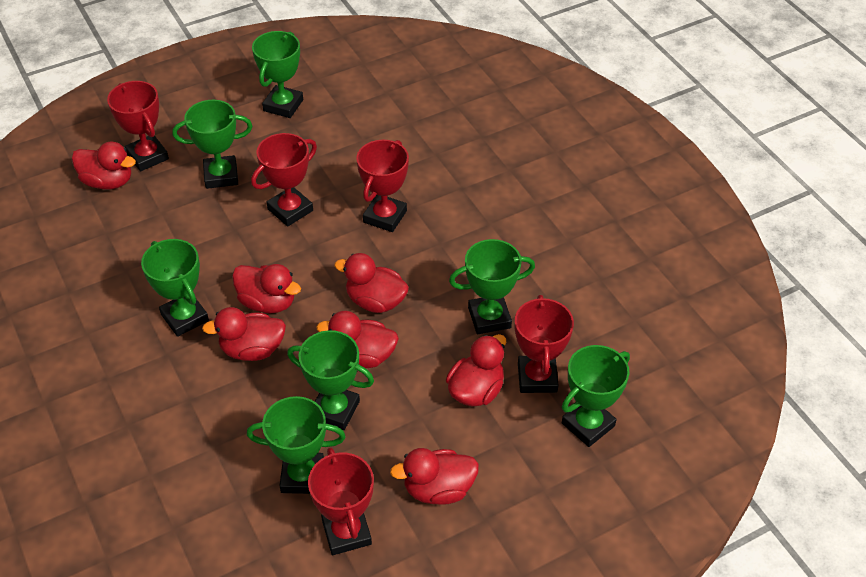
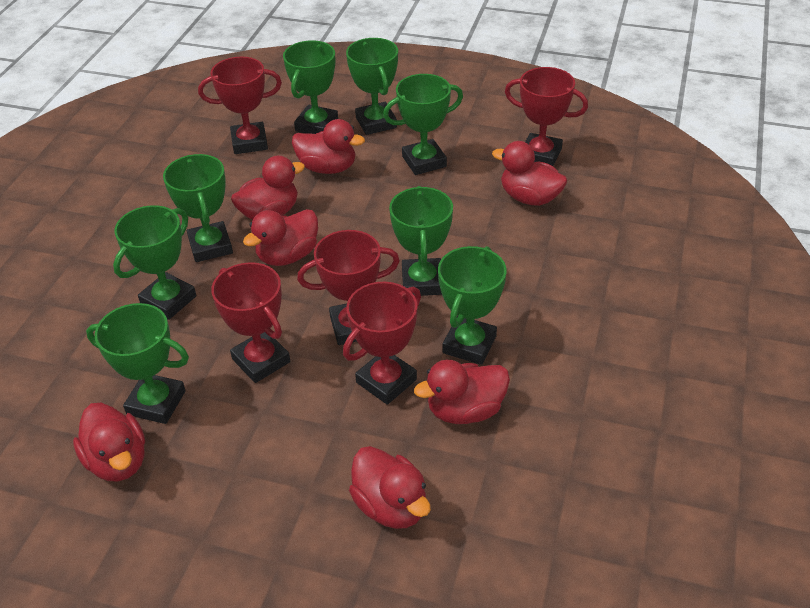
green trophy: 7 -> 8

